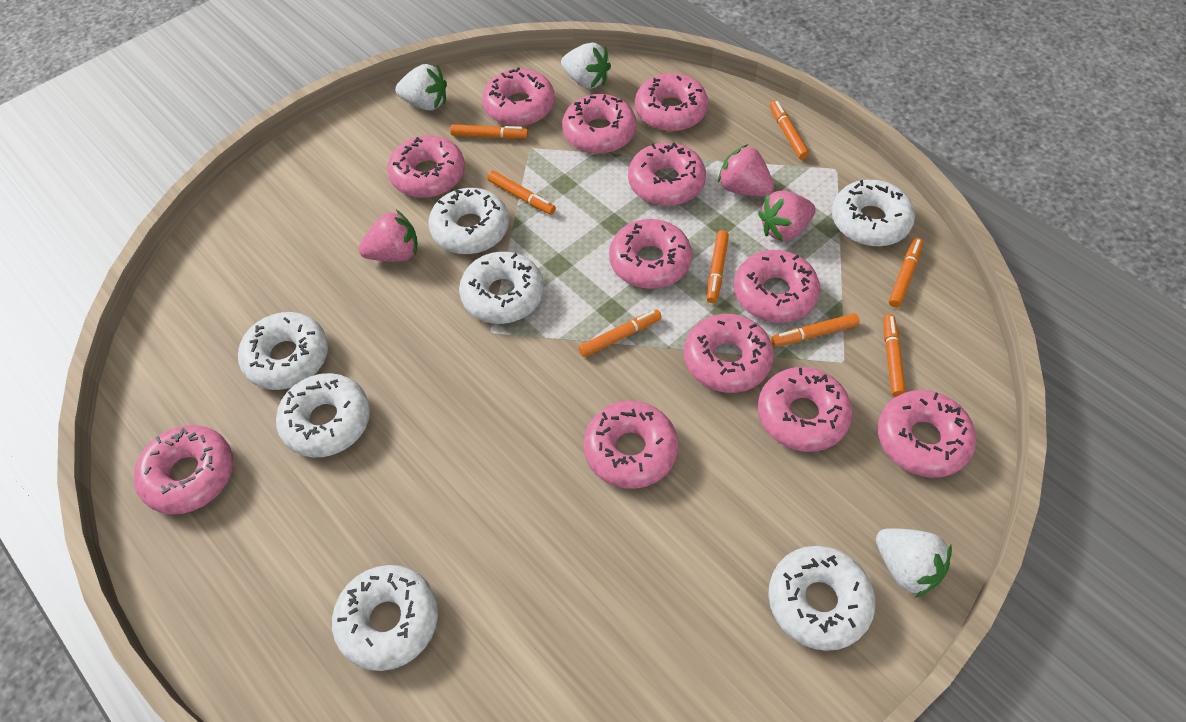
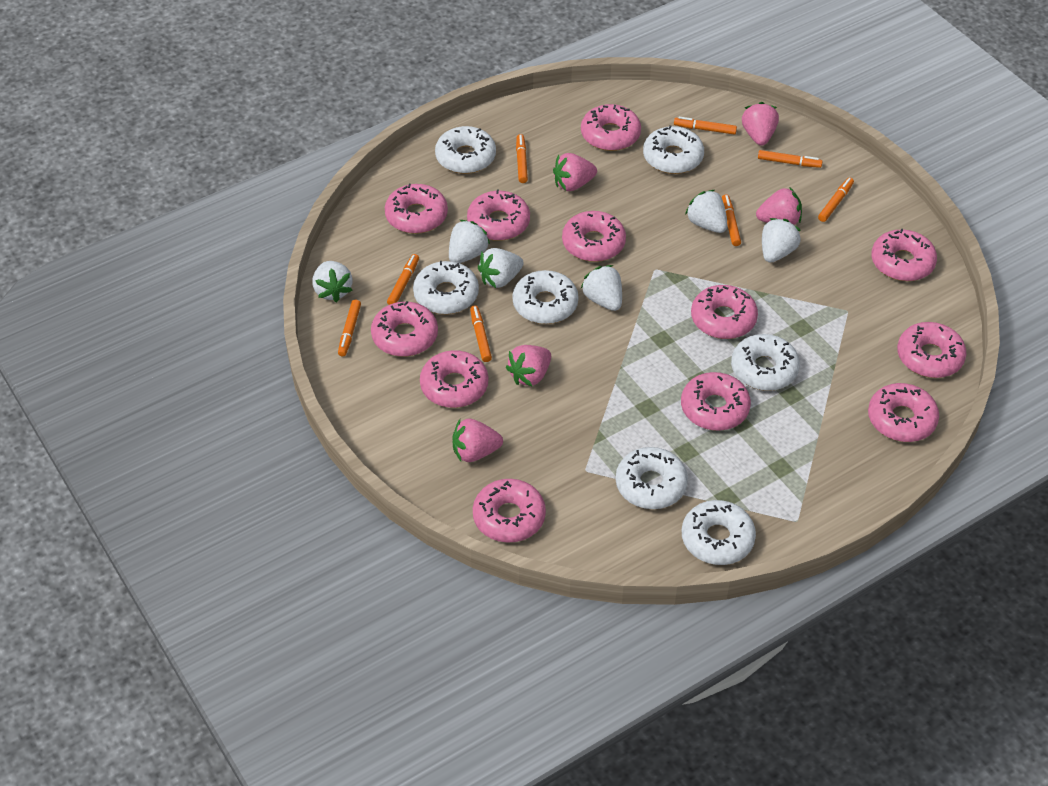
pink strawberry: 3 -> 5
white strawberry: 3 -> 6

